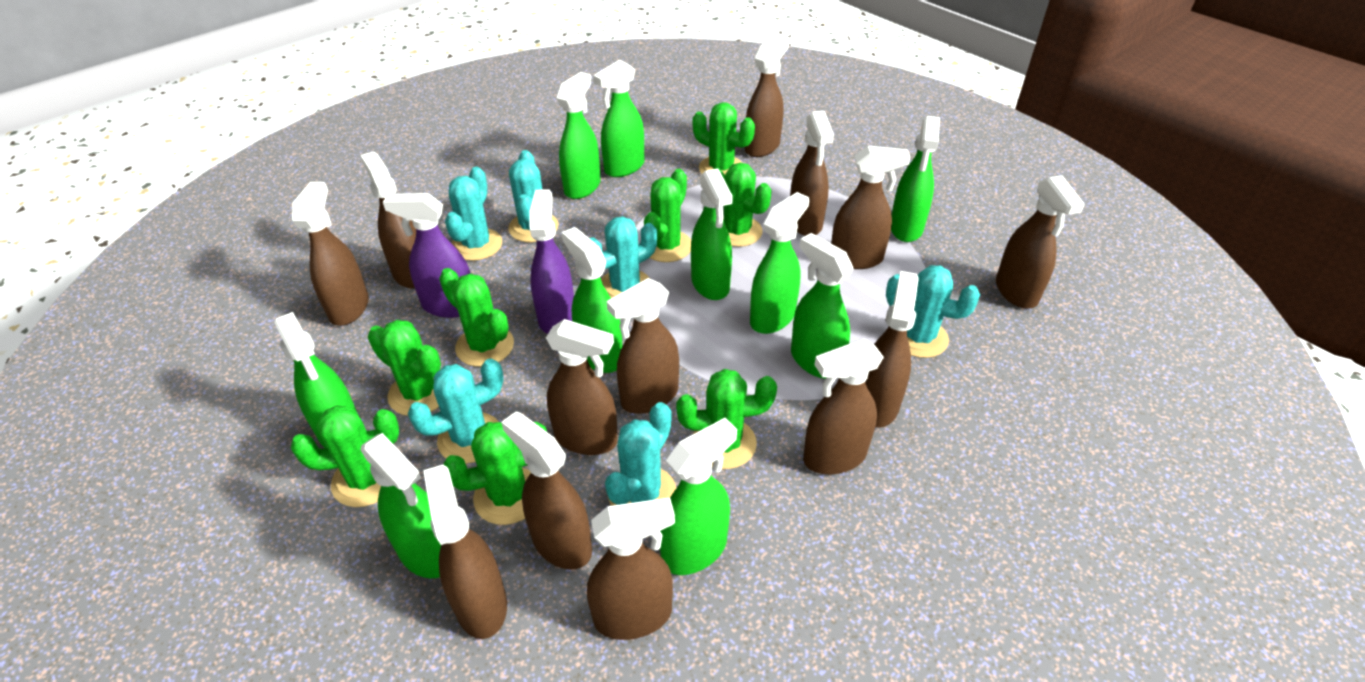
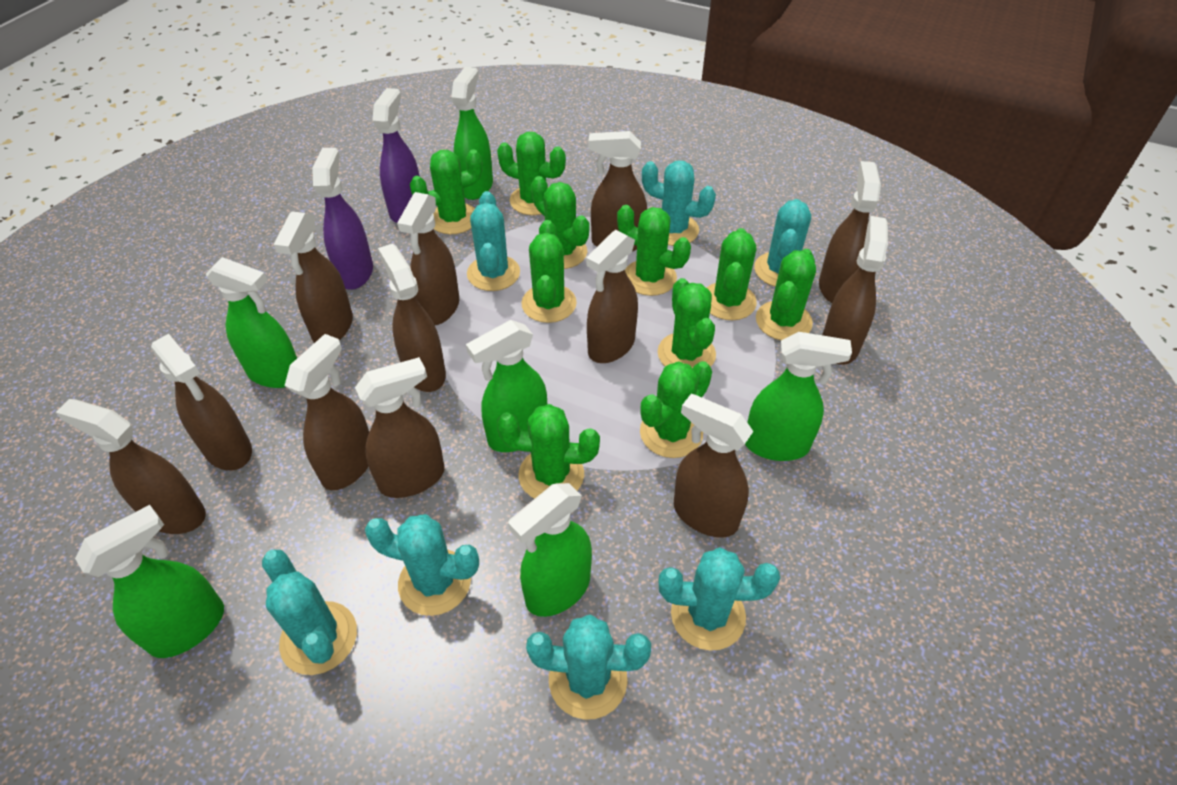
brown spray bottle: 13 -> 12
green cactus: 8 -> 10
green spray bottle: 10 -> 6
turquoise cactus: 6 -> 7

